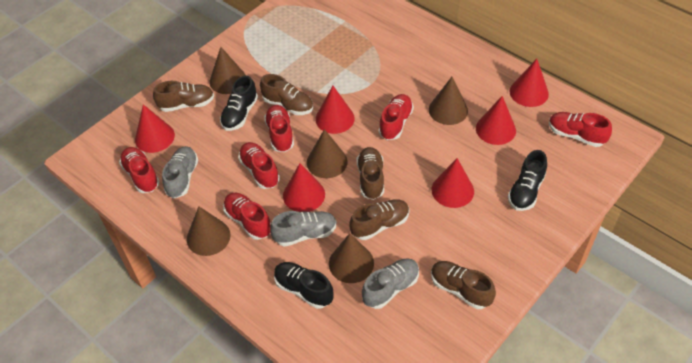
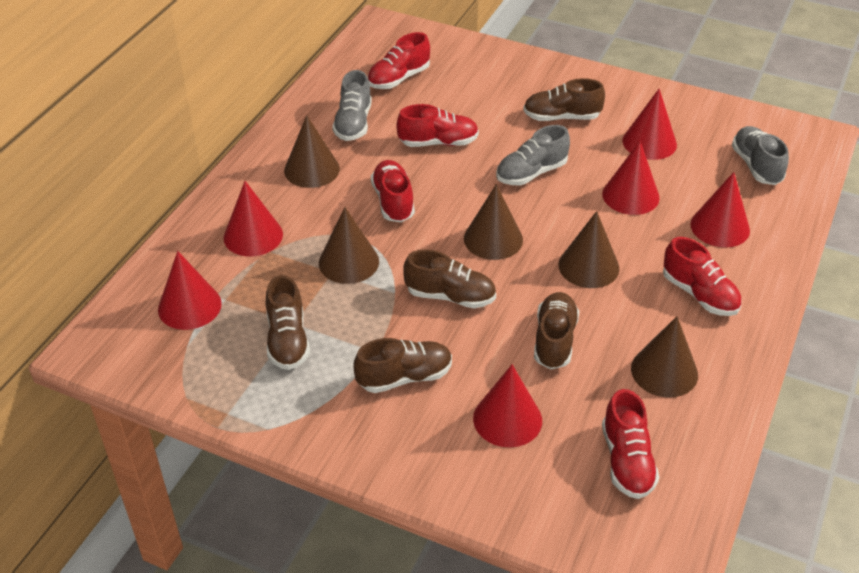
black shoe: 3 -> 0
red shoe: 6 -> 5

